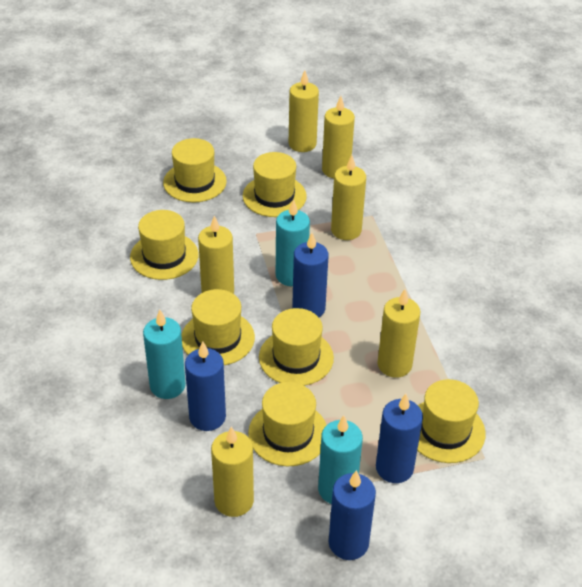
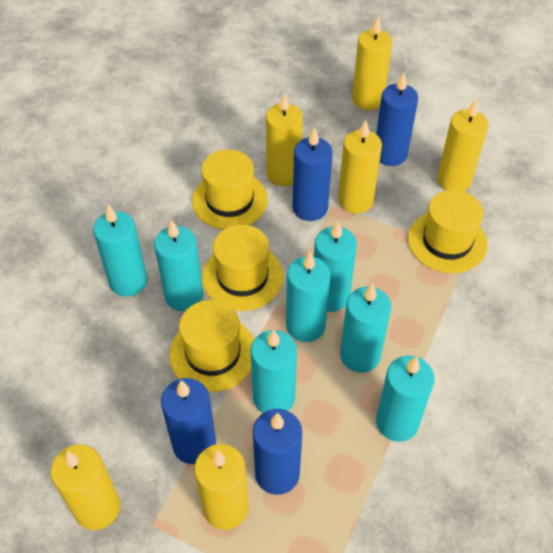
turquoise candle: 3 -> 7
yellow hat: 7 -> 4

